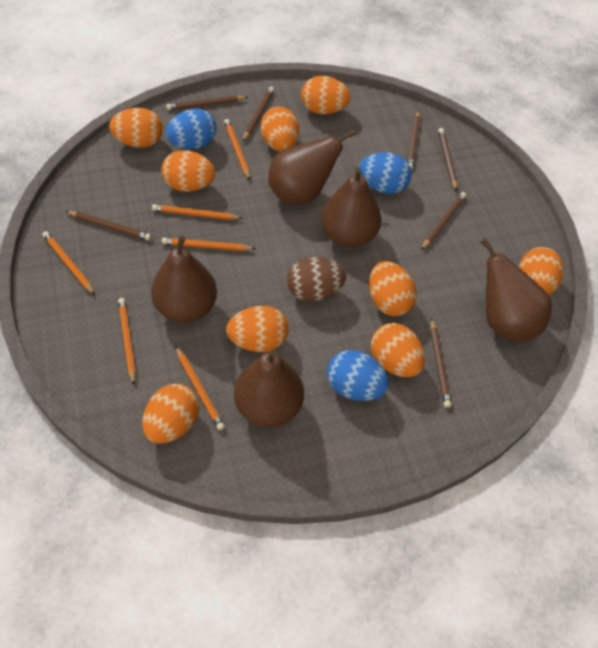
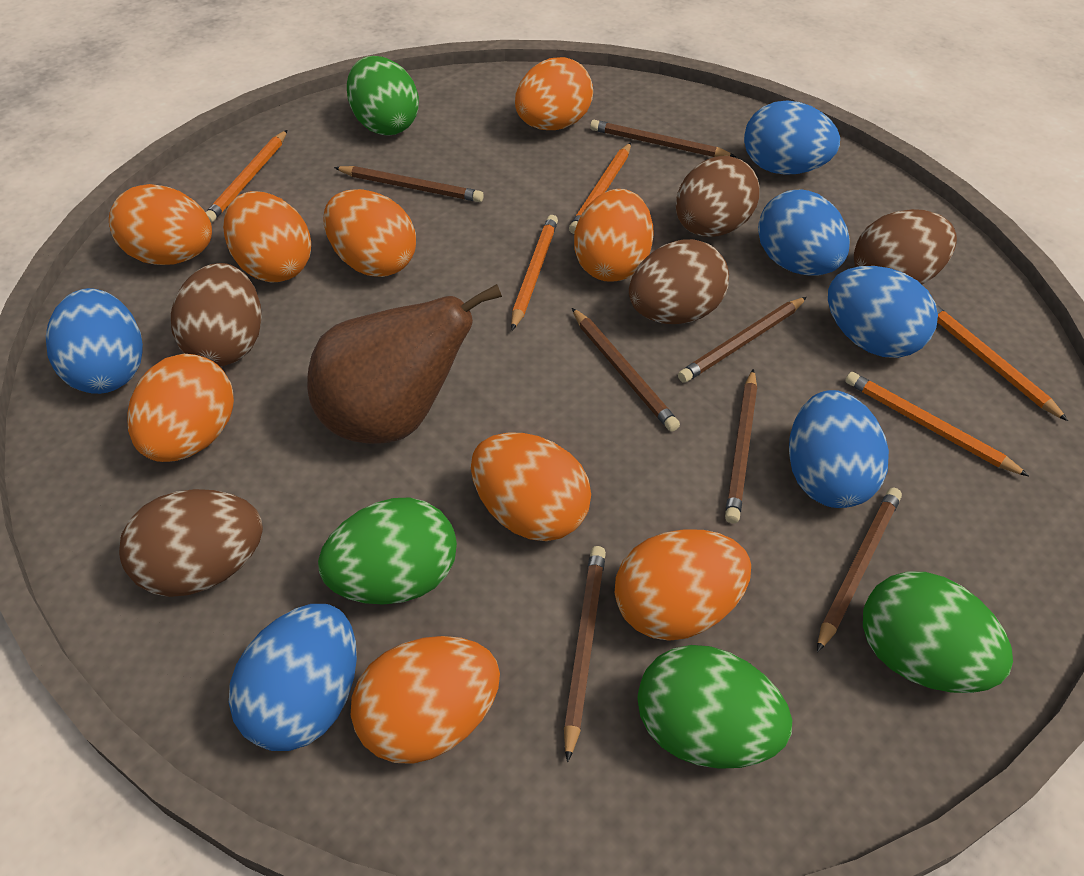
blue egg: 3 -> 6
brown egg: 1 -> 5
brown pear: 5 -> 1
green egg: 0 -> 4
orange pencil: 6 -> 5

